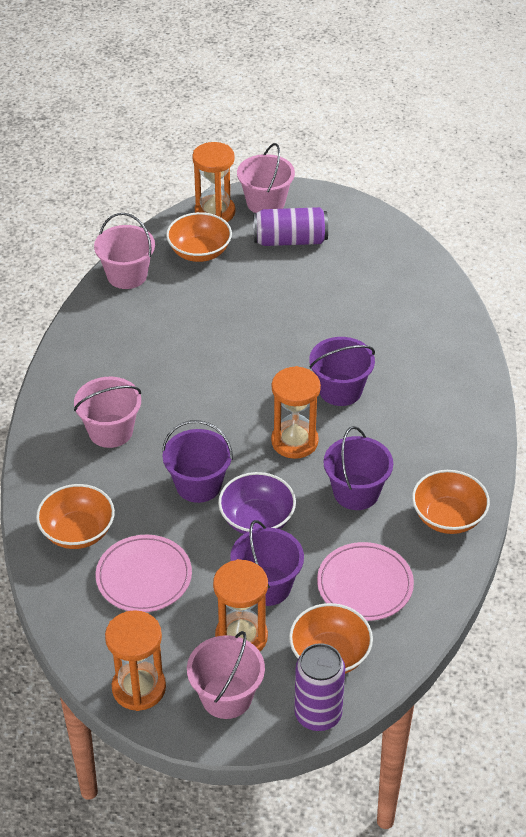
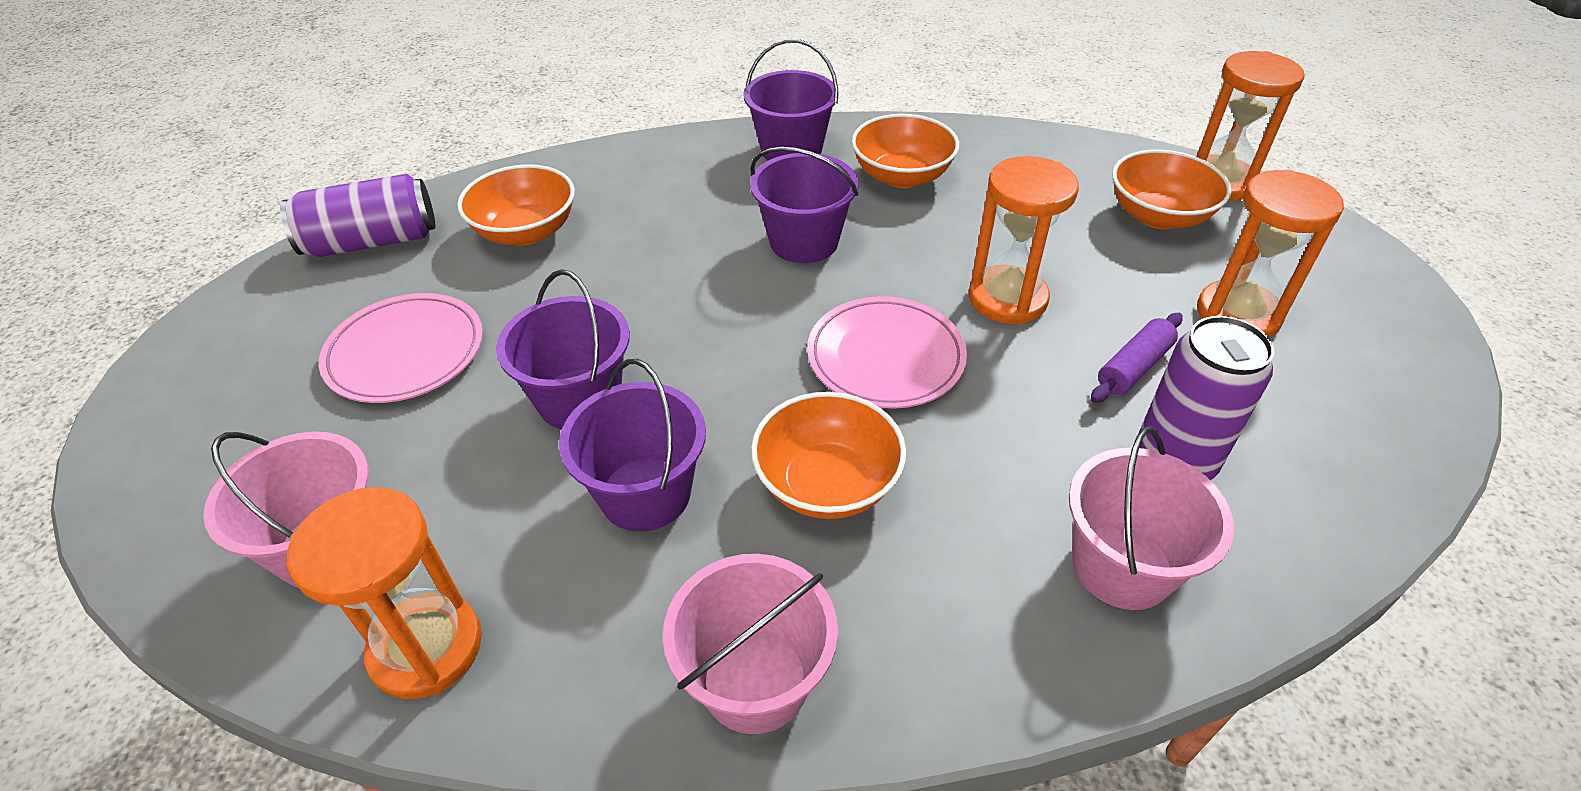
pink bucket: 4 -> 3
purple bowl: 1 -> 0
purple rolling pin: 0 -> 1

